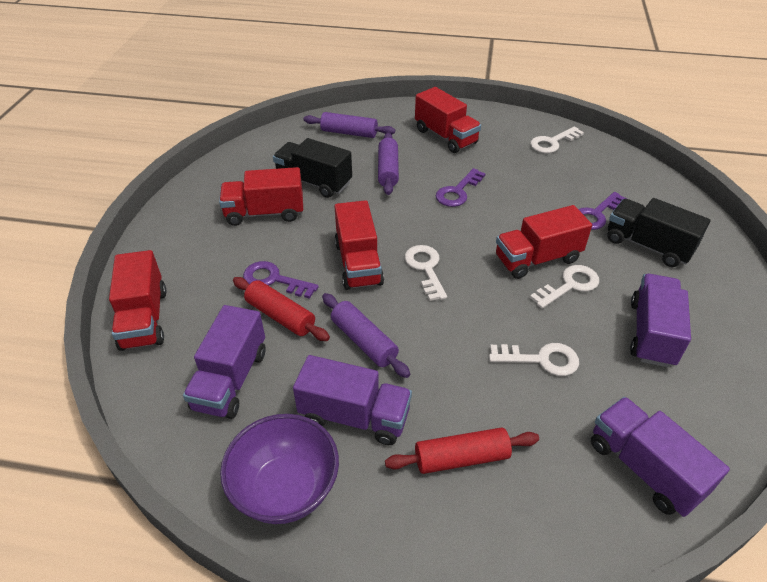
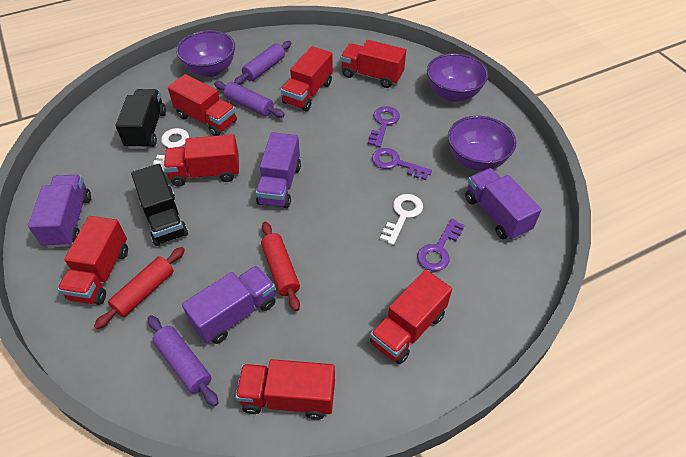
purple bowl: 1 -> 3
red truck: 5 -> 7
white key: 4 -> 2

